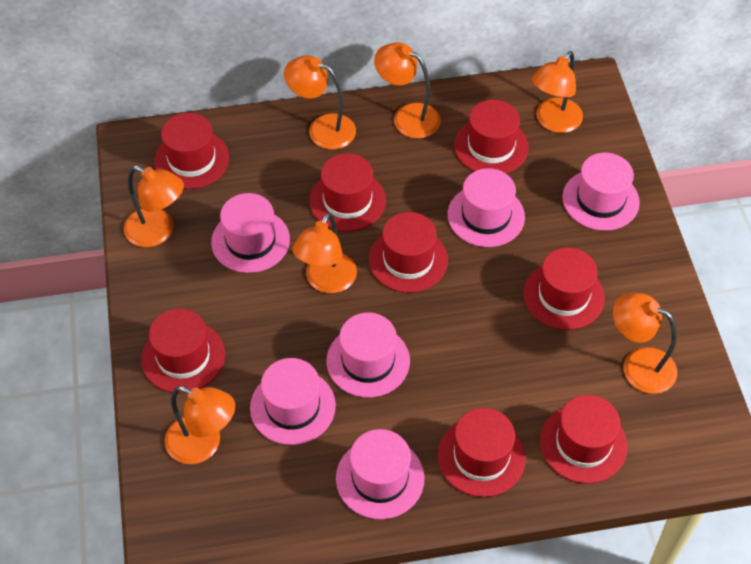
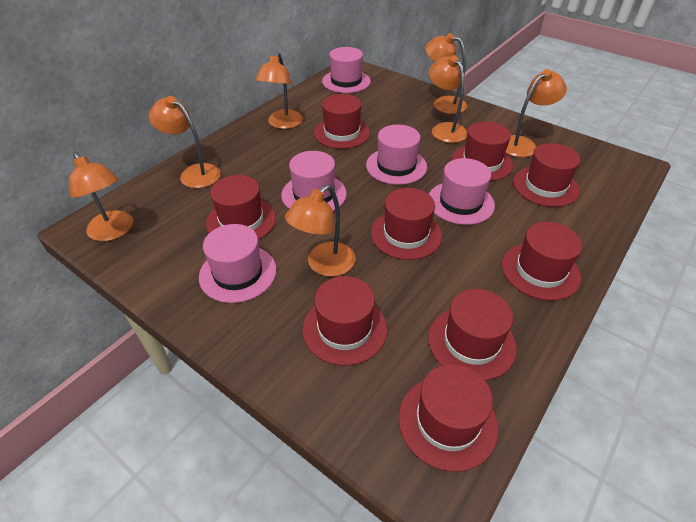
pink hat: 6 -> 5
red hat: 8 -> 9

